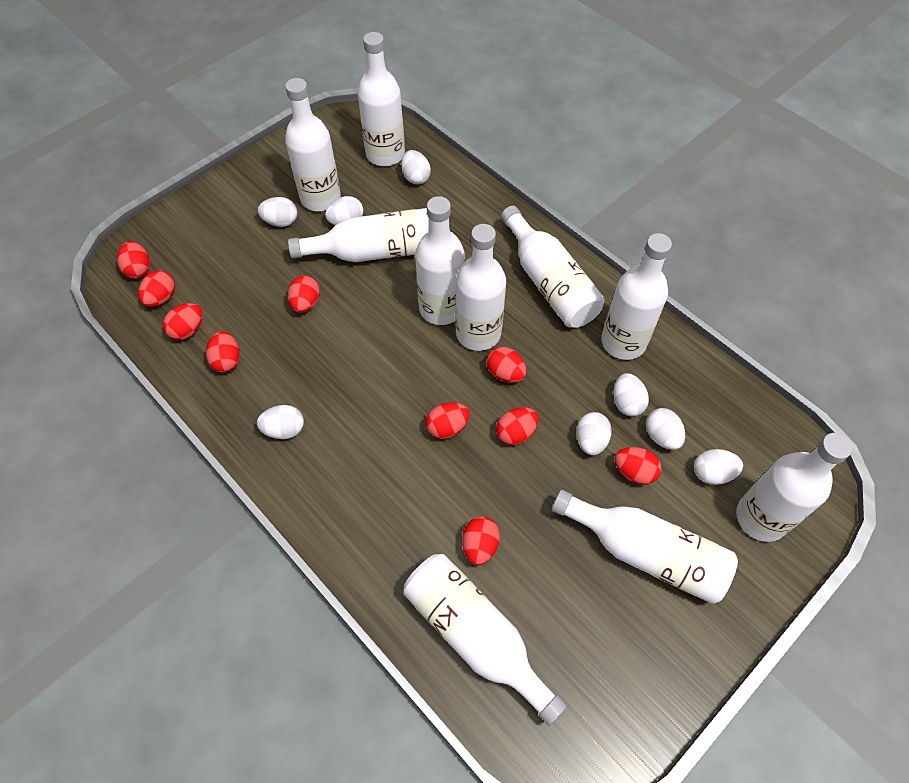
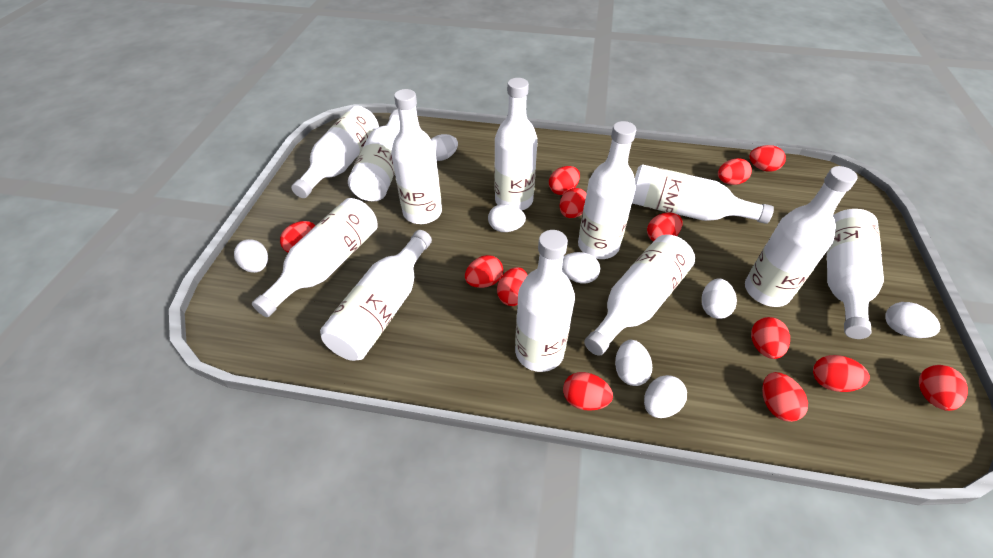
red egg: 10 -> 13
white bottle: 10 -> 12

